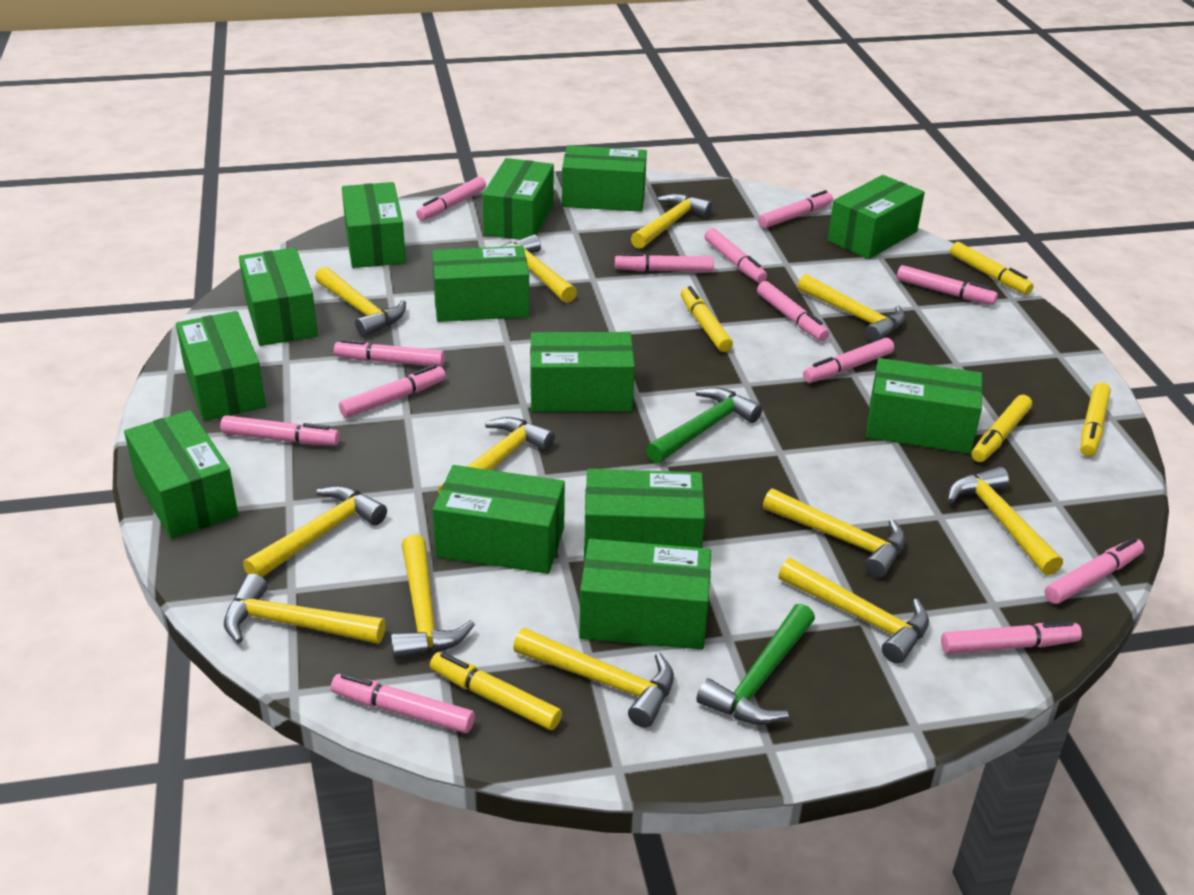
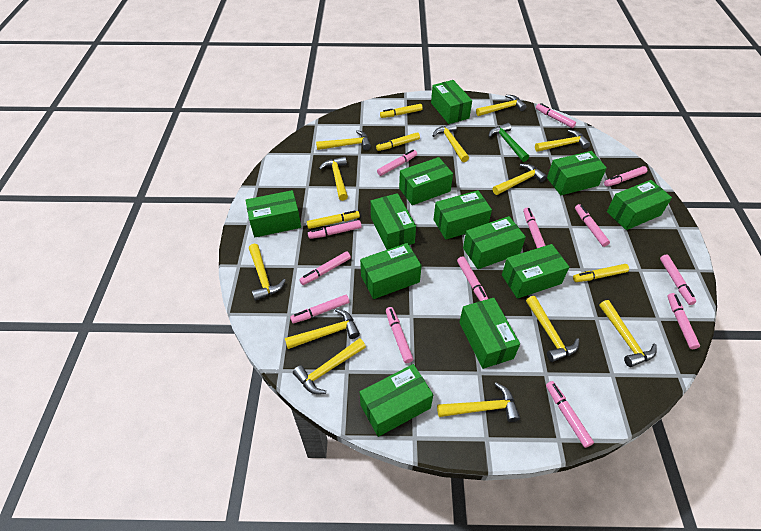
green box: 13 -> 12
green hammer: 2 -> 1
yellow marker: 5 -> 4

